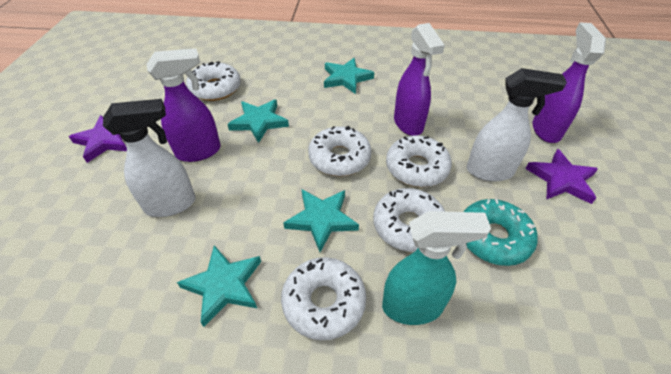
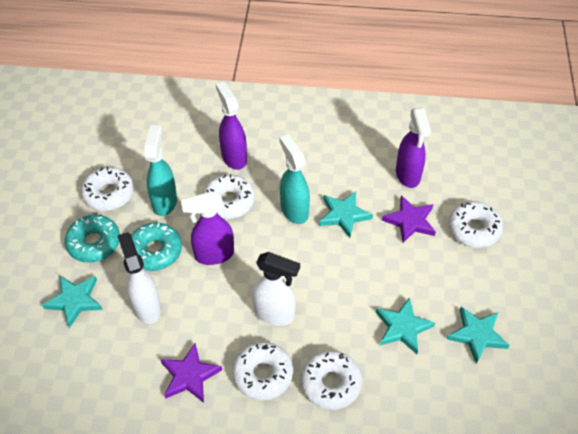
turquoise donut: 1 -> 2
turquoise spray bottle: 1 -> 2

